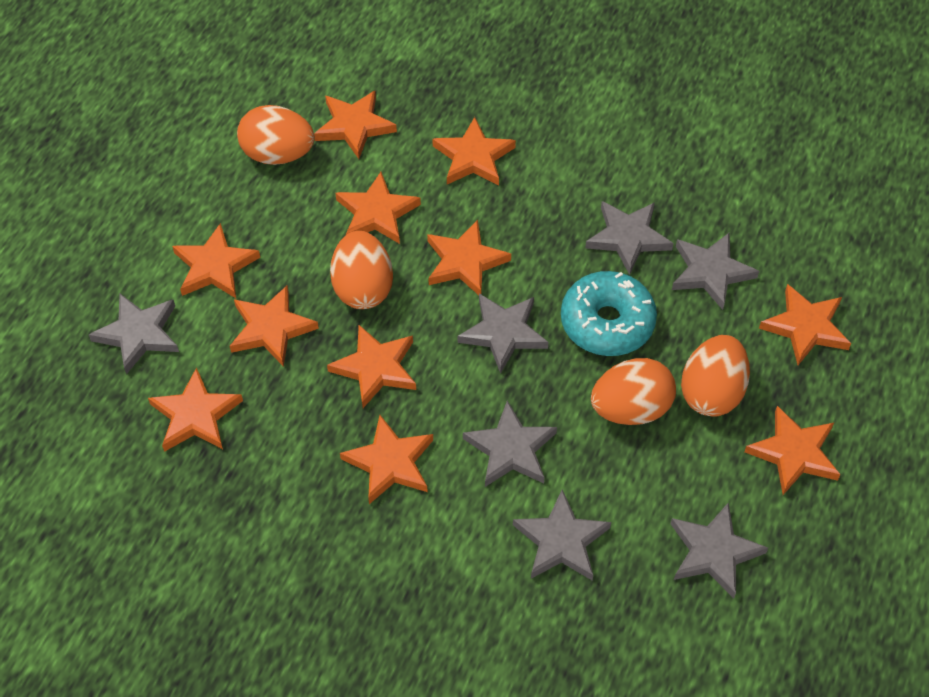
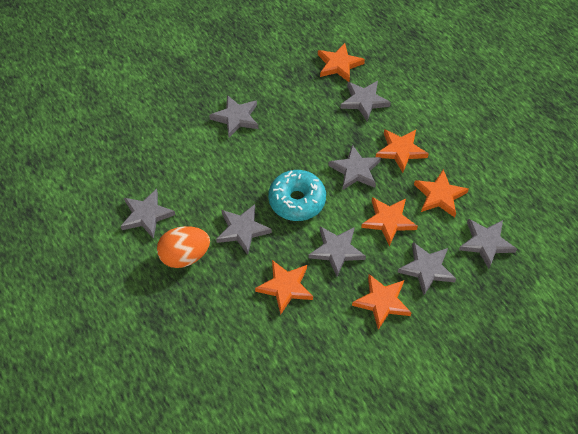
grey star: 7 -> 8
orange egg: 4 -> 1
orange star: 11 -> 6

